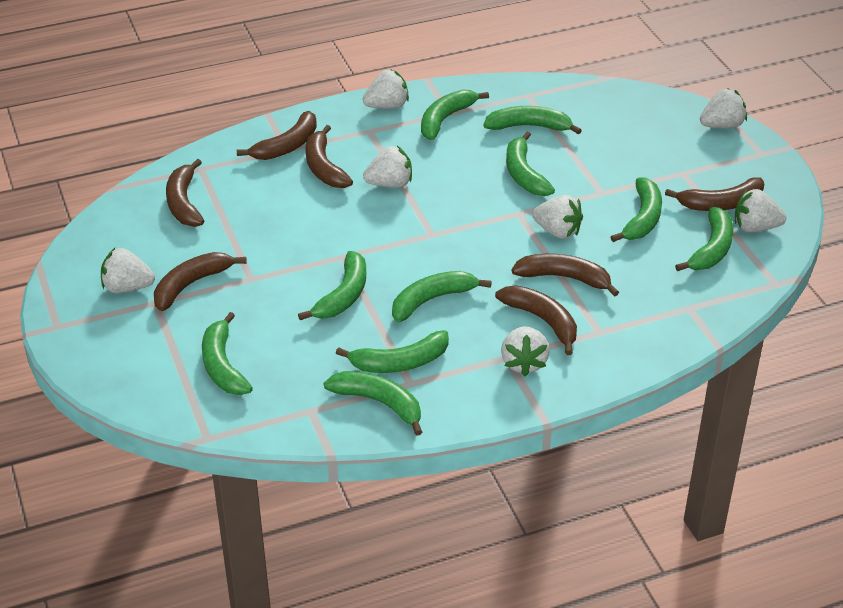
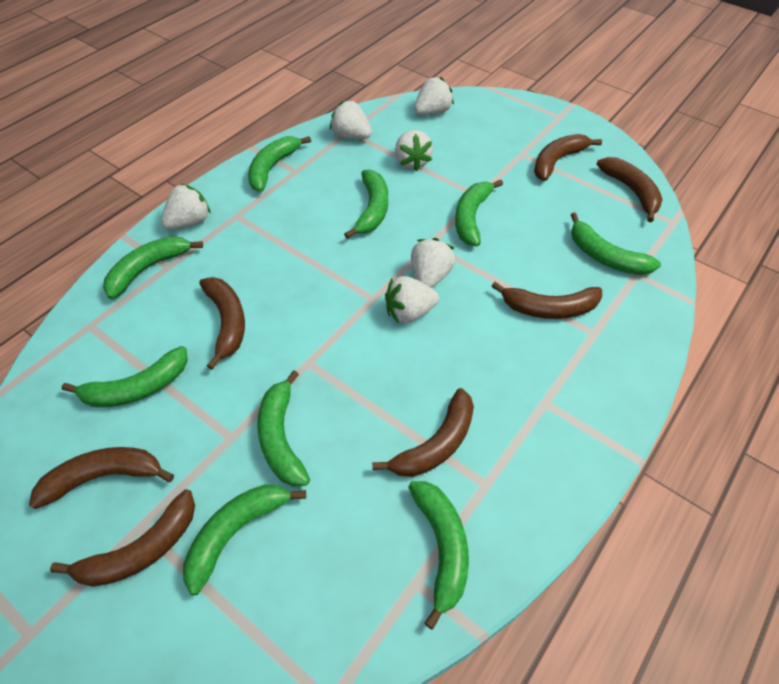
green banana: 10 -> 9
white strawberry: 7 -> 6

